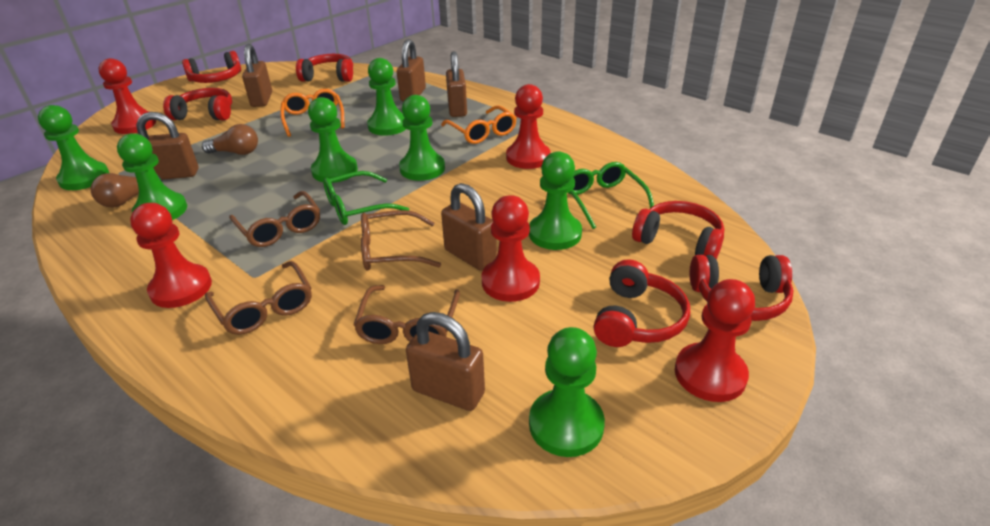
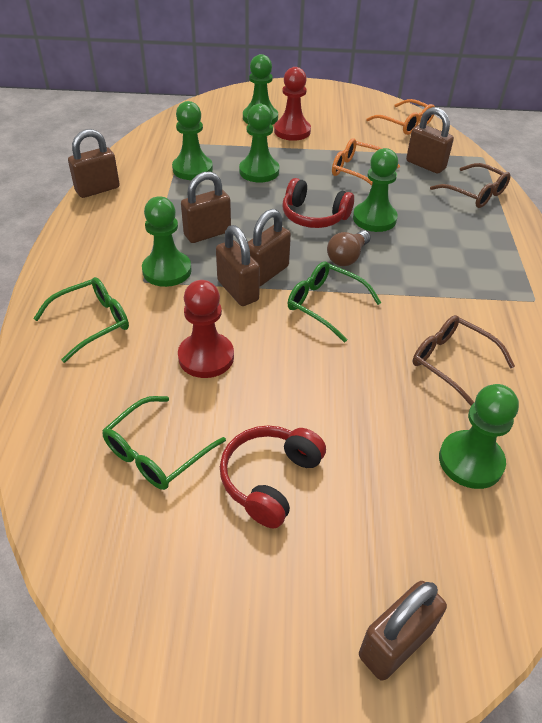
brown glasses: 4 -> 2
brown light bulb: 2 -> 1
green glasses: 2 -> 3
green pawn: 7 -> 6
red headphones: 6 -> 2
red pawn: 5 -> 2

